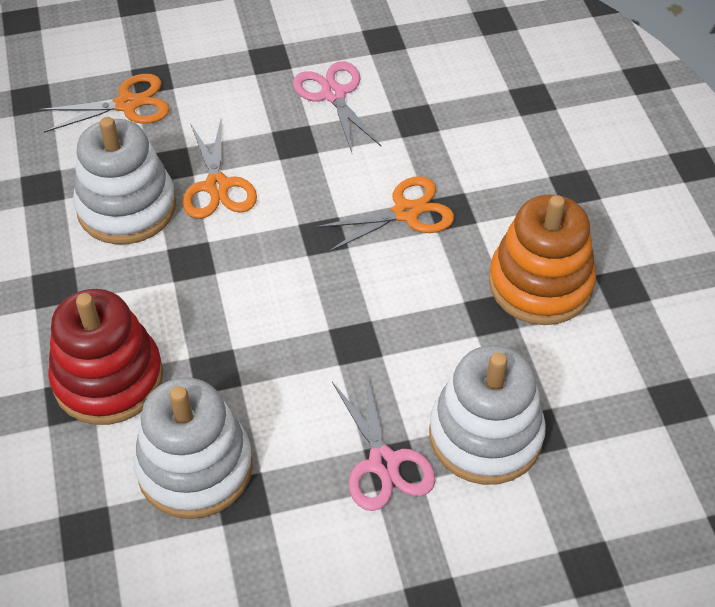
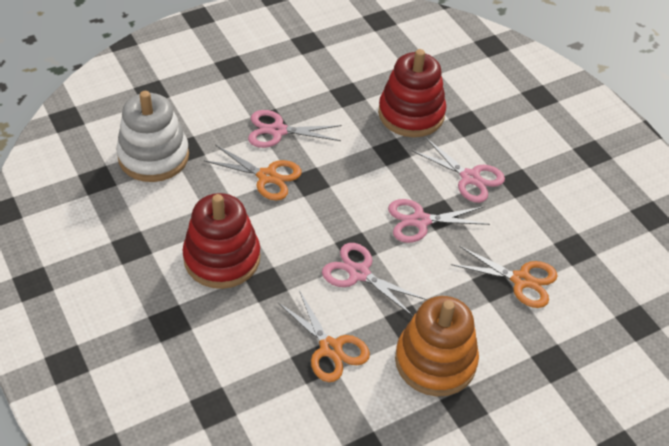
pink scissors: 2 -> 4
red stacking toy: 1 -> 2
white stacking toy: 3 -> 1

